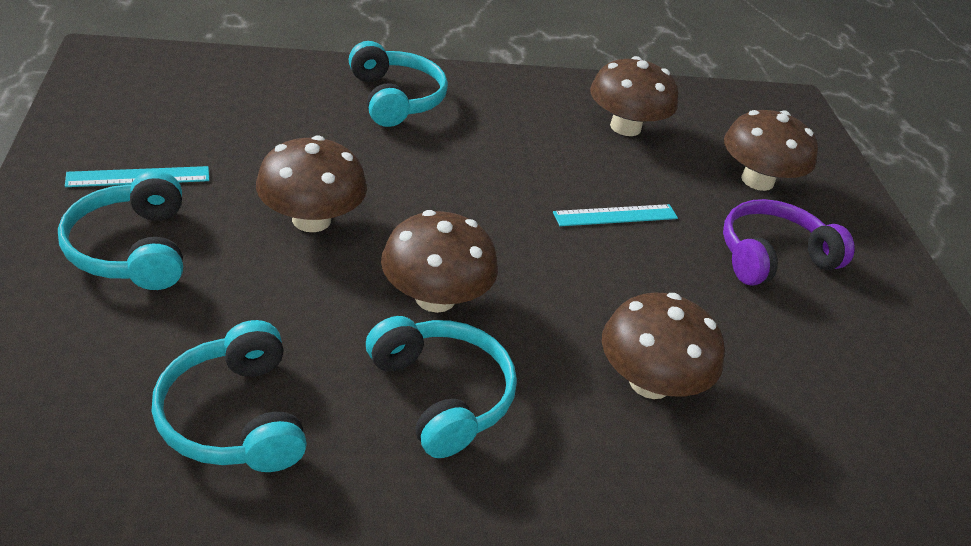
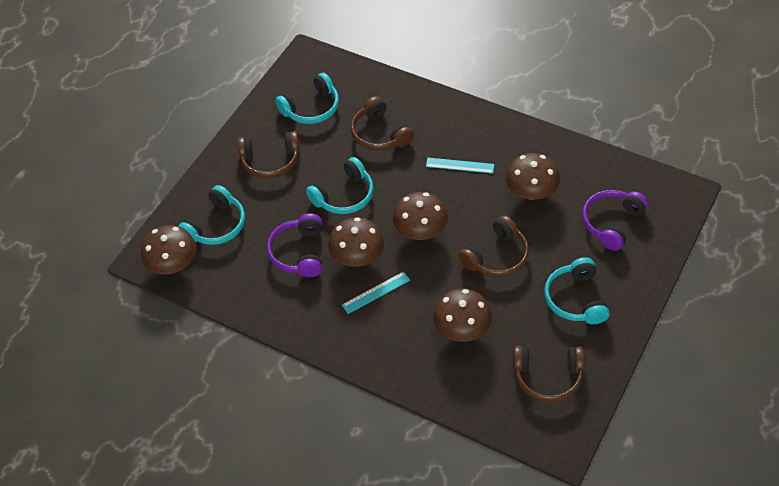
brown headphones: 0 -> 4
purple headphones: 1 -> 2

